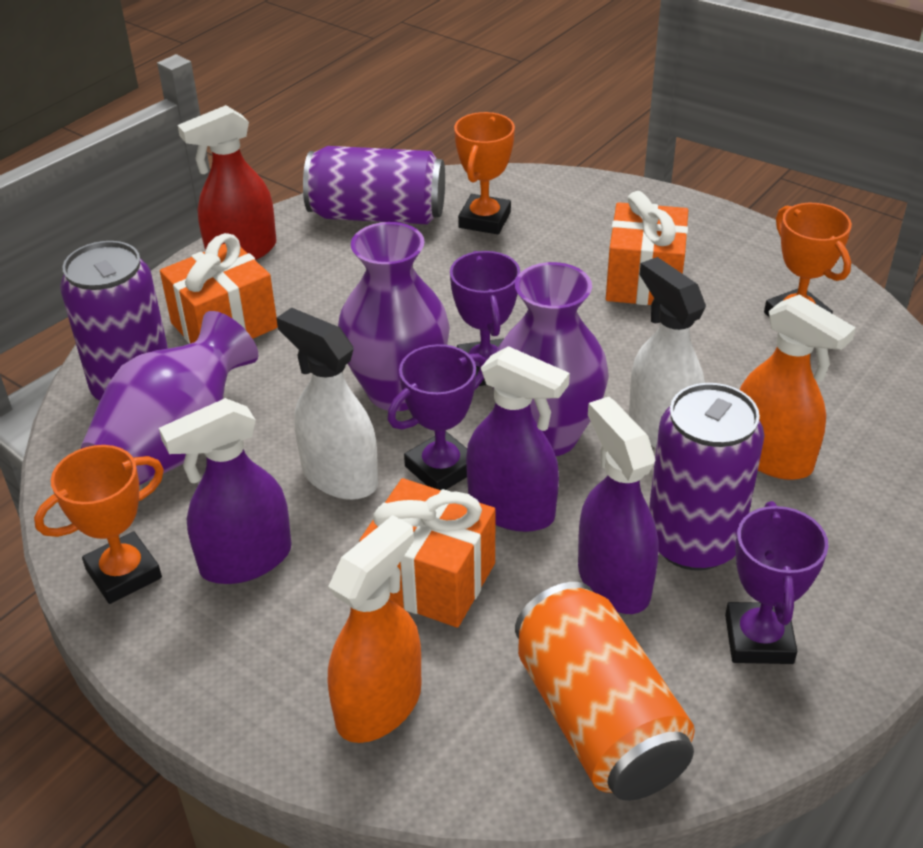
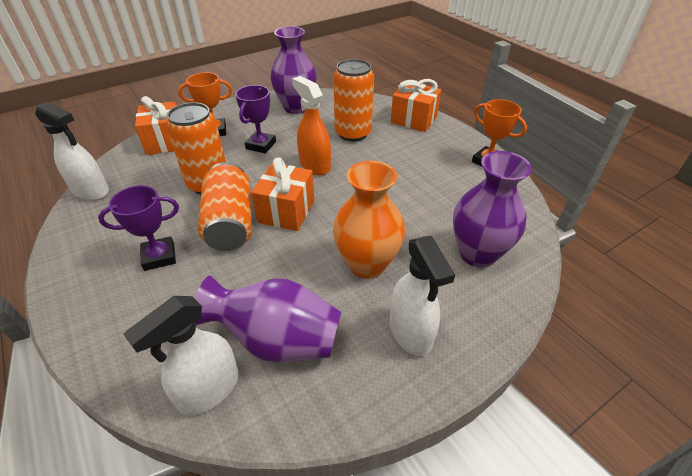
orange can: 1 -> 3
orange spray bottle: 2 -> 1
orange trophy: 3 -> 2
orange vase: 0 -> 1
purple can: 3 -> 0
purple spray bottle: 3 -> 0
purple trophy: 3 -> 2
red spray bottle: 1 -> 0
white spray bottle: 2 -> 3

